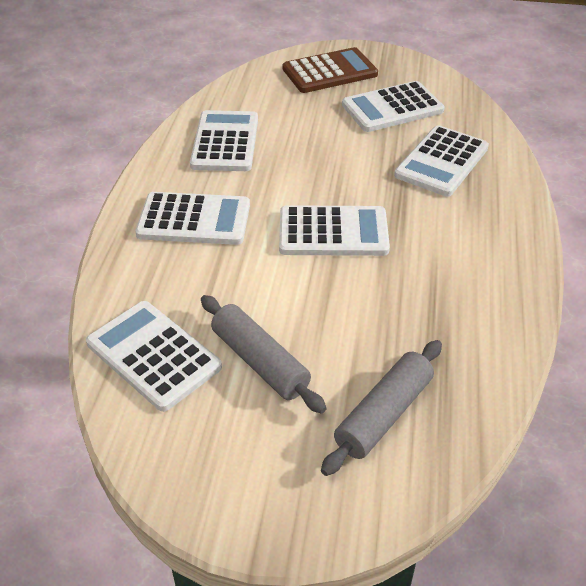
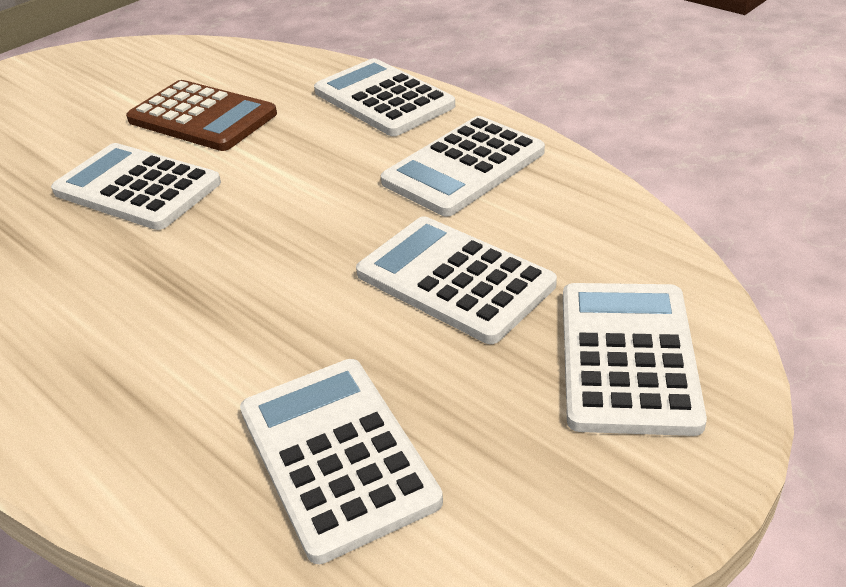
grey rolling pin: 2 -> 0

